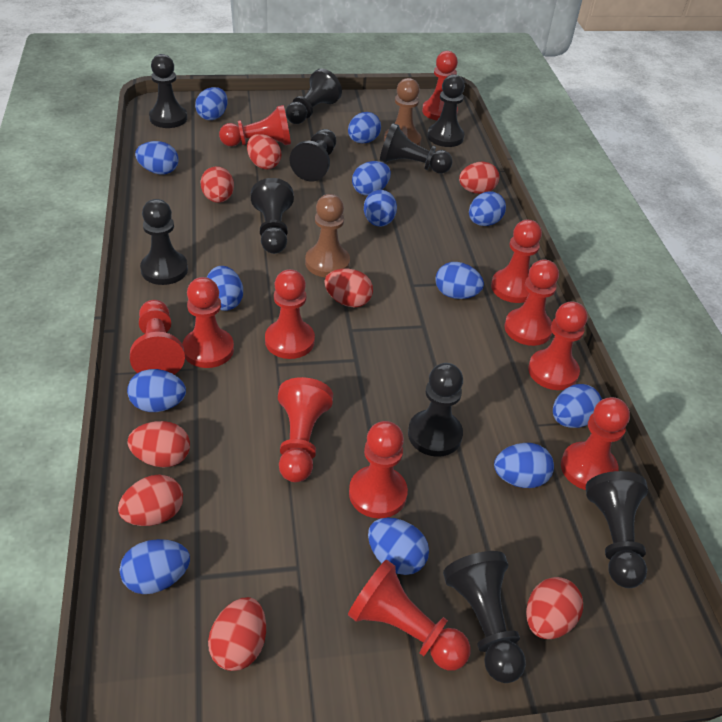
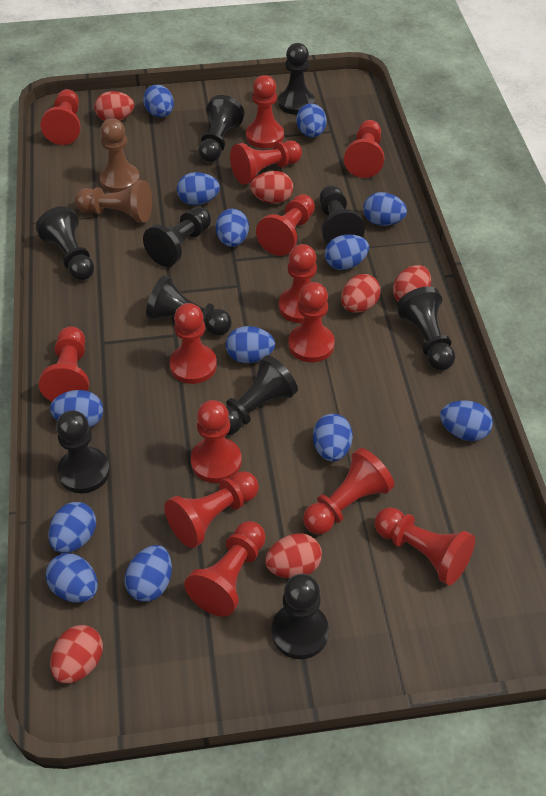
red egg: 8 -> 6
red pawn: 12 -> 14

